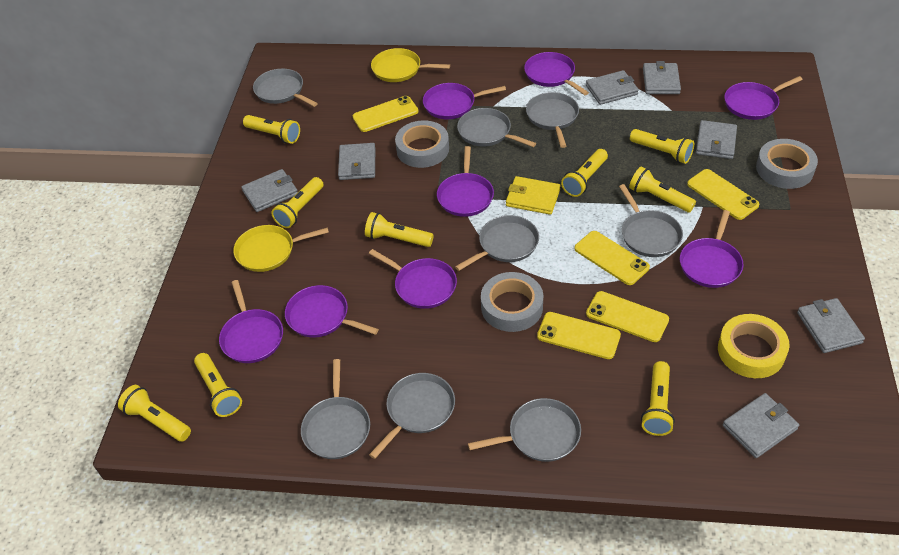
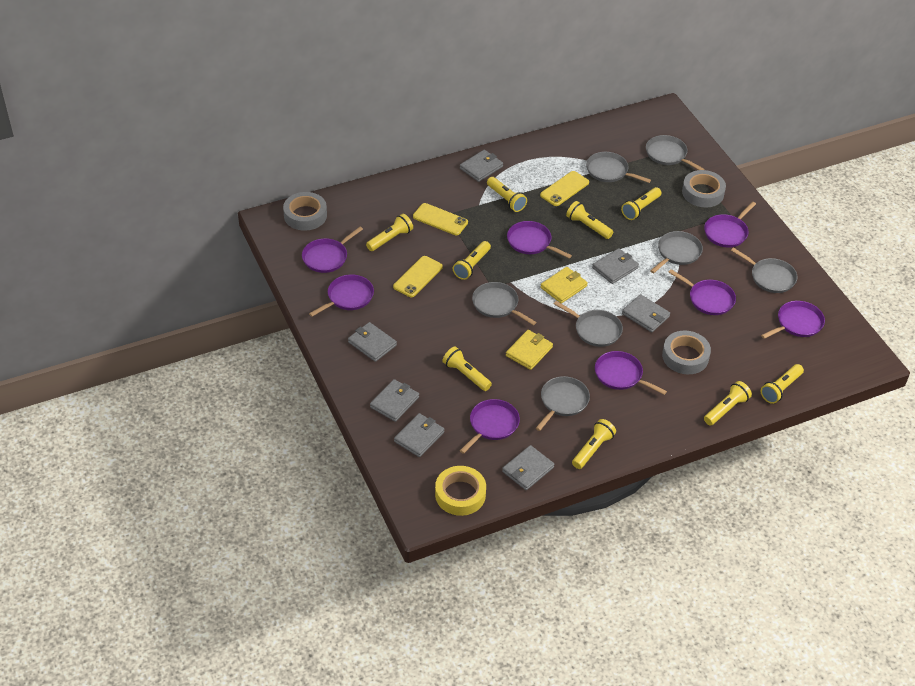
grey pan: 8 -> 7
yellow pan: 2 -> 0
yellow phone: 5 -> 3
yellow wallet: 1 -> 2

